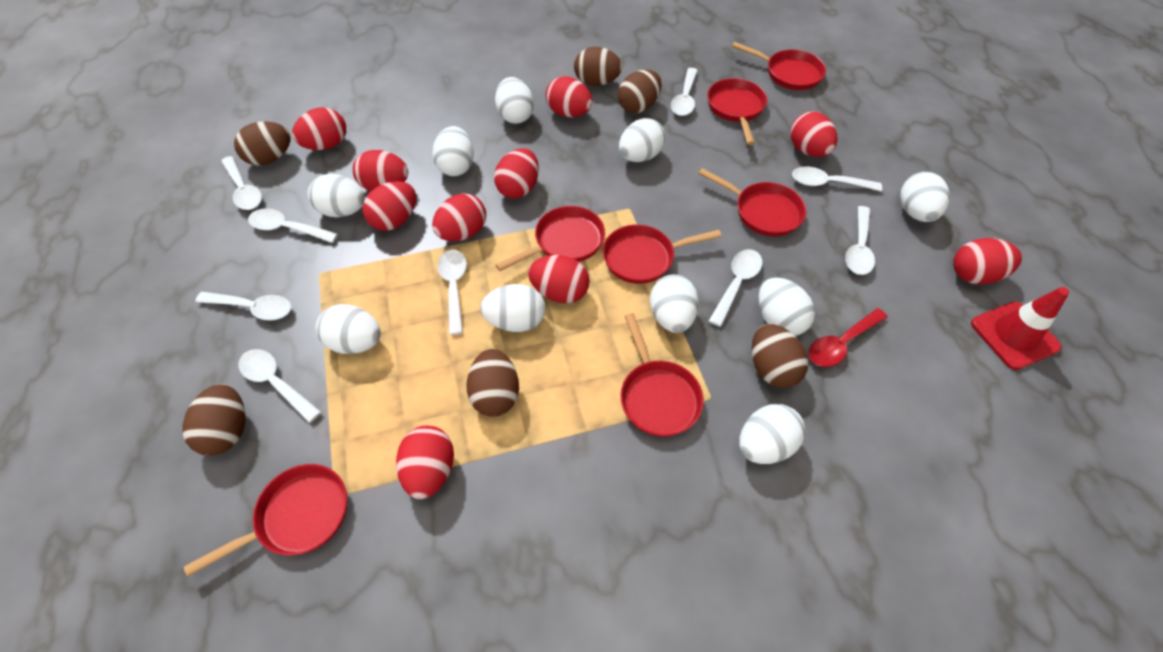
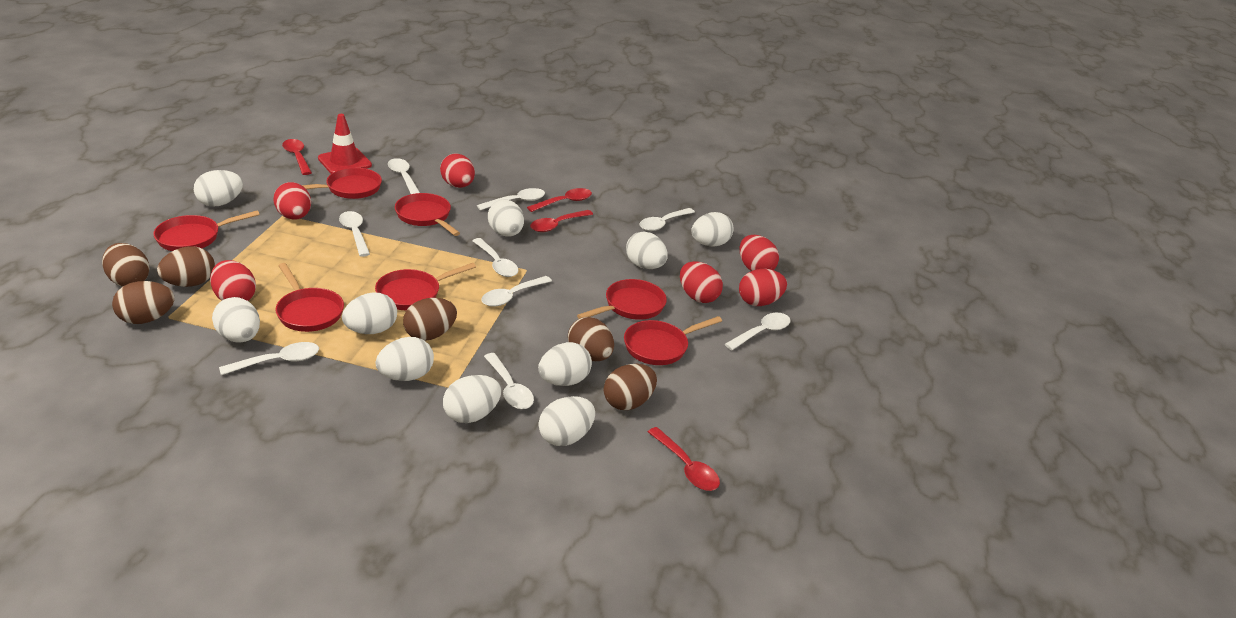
red egg: 10 -> 6
red spoon: 1 -> 4

